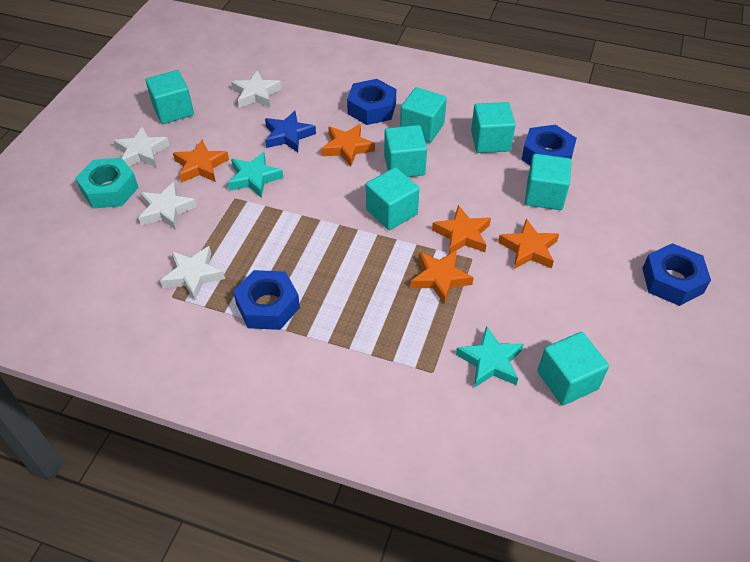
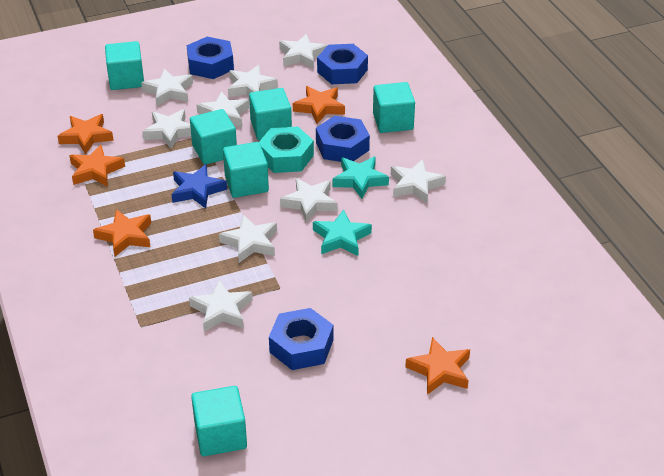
turquoise cube: 7 -> 6
white star: 4 -> 9

